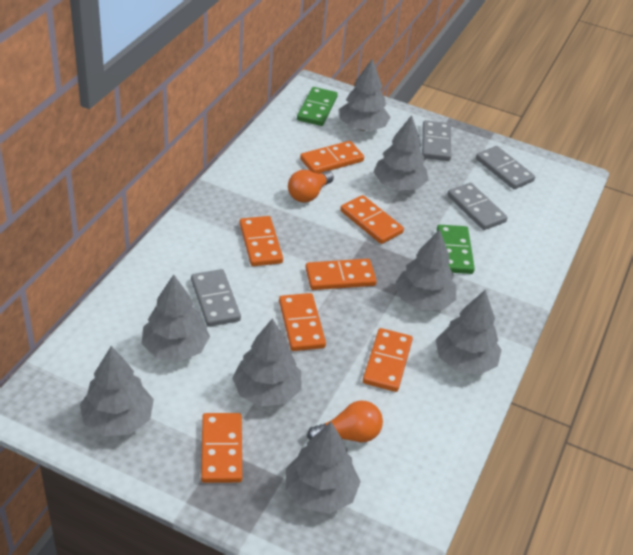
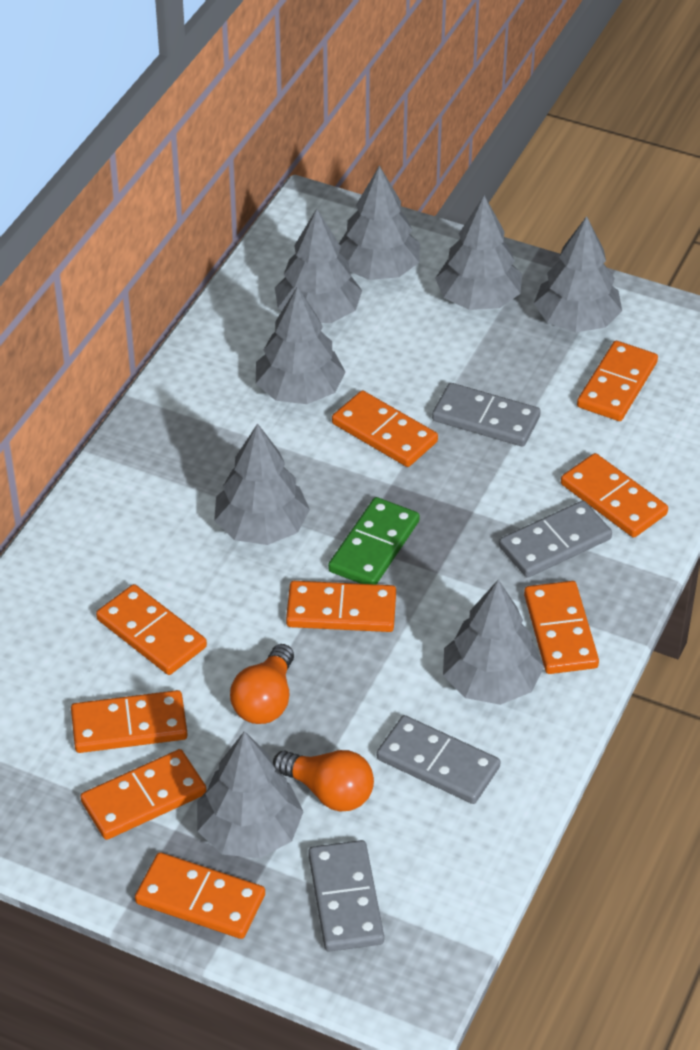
green domino: 2 -> 1
orange domino: 7 -> 9

